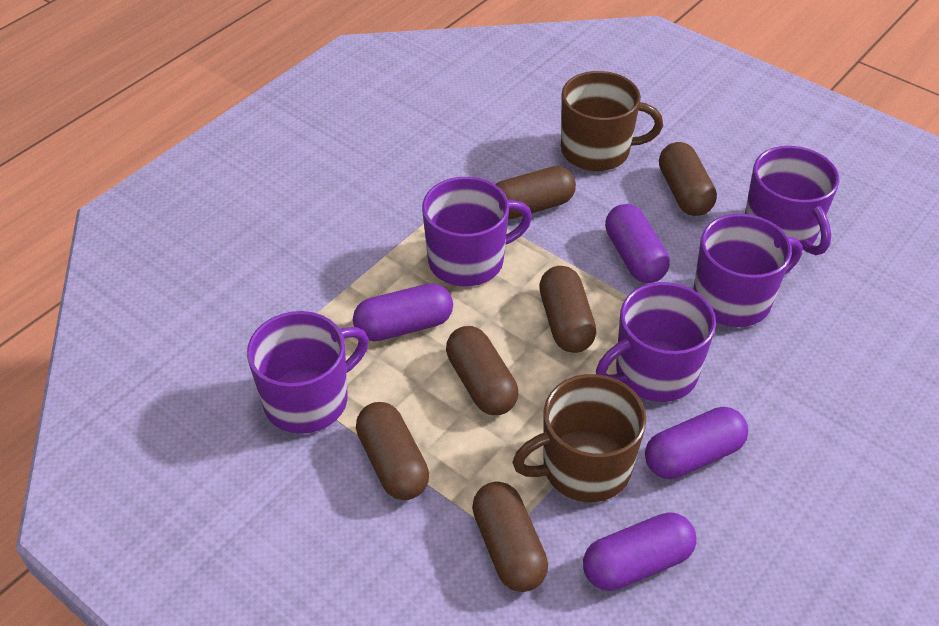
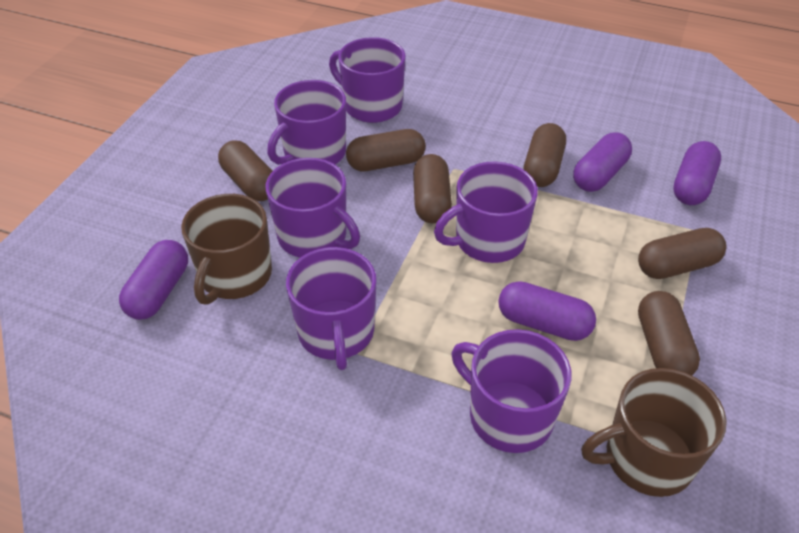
purple mug: 5 -> 6

